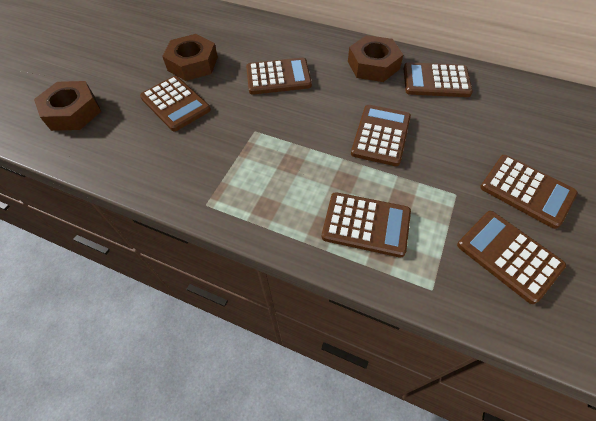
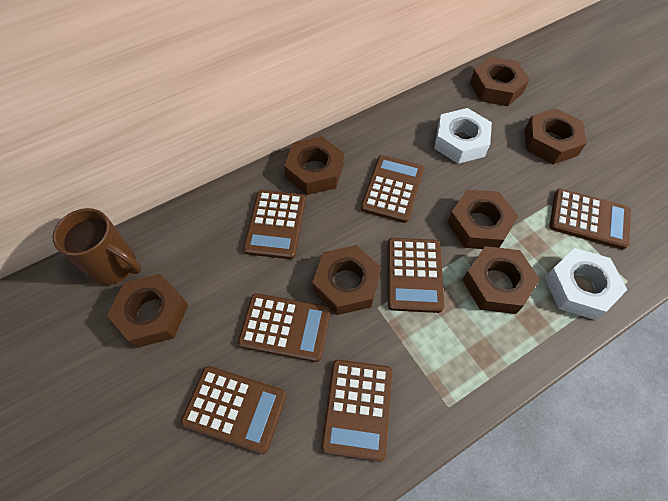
brown mug: 0 -> 1
brown nut: 3 -> 7
white nut: 0 -> 2

